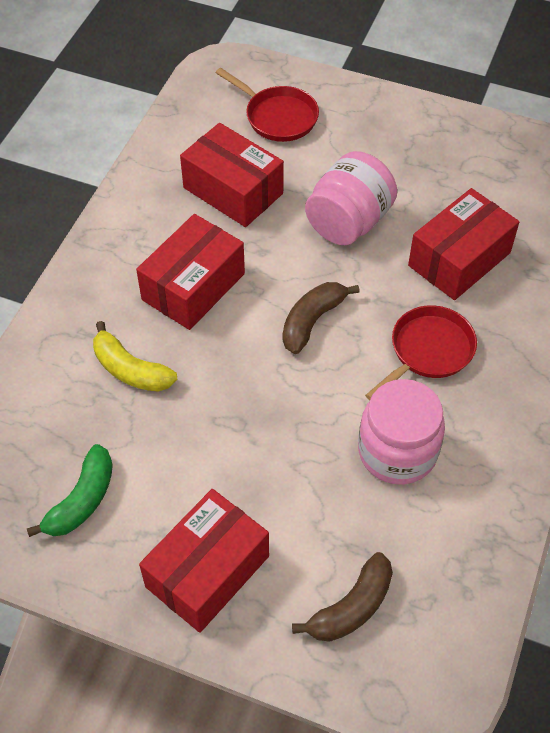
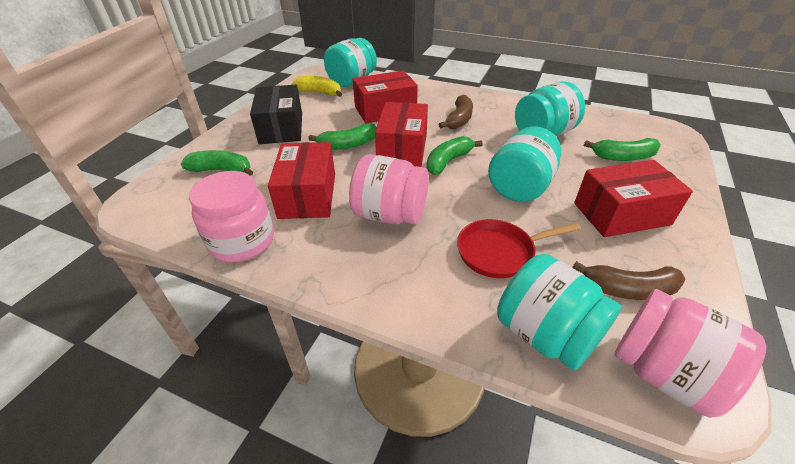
black box: 0 -> 1
green banana: 1 -> 4
pink jar: 2 -> 3
red pan: 2 -> 1
turquoise jar: 0 -> 4

